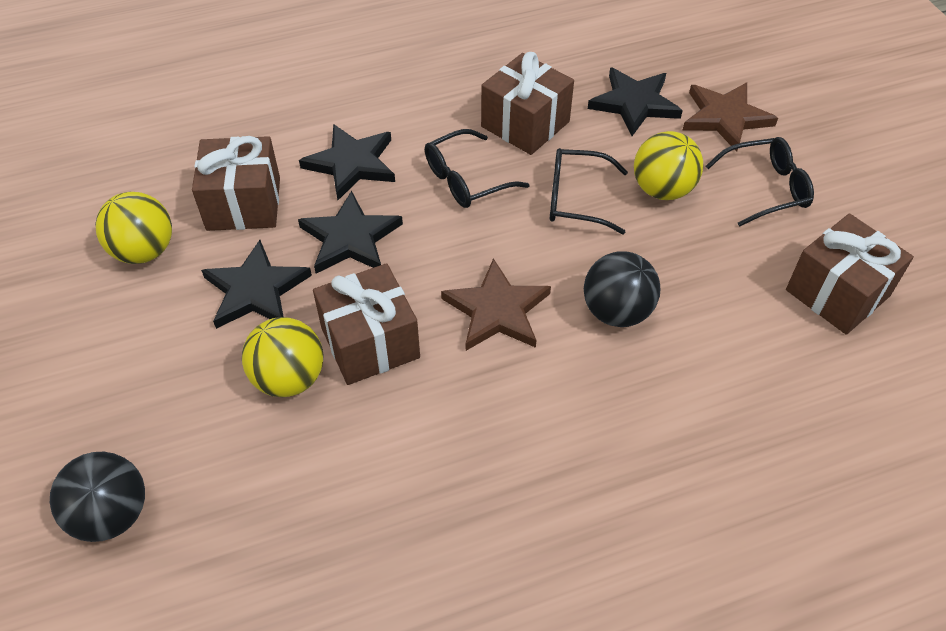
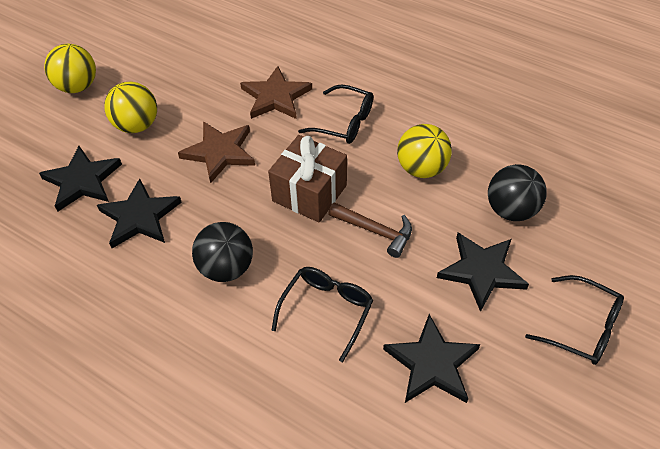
brown gift: 4 -> 1
brown hammer: 0 -> 1

